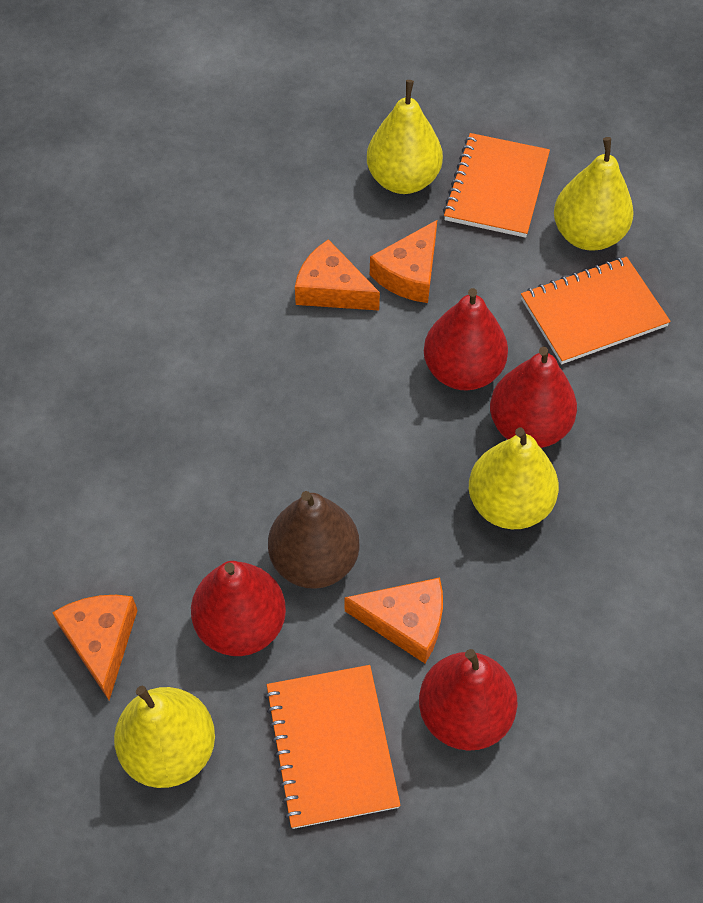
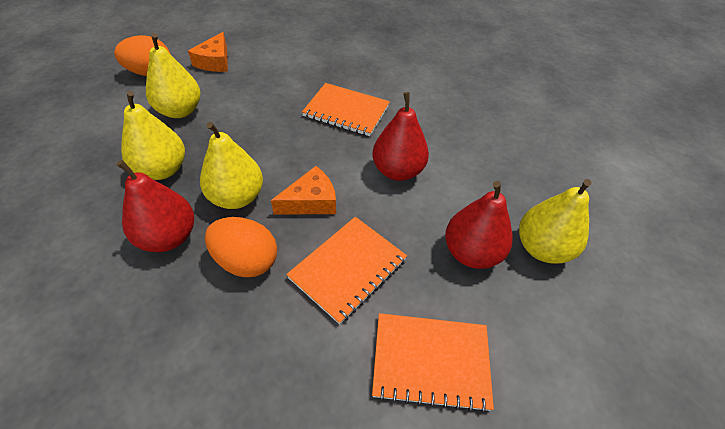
brown pear: 1 -> 0
orange cheese: 4 -> 2
orange egg: 0 -> 2
red pear: 4 -> 3

